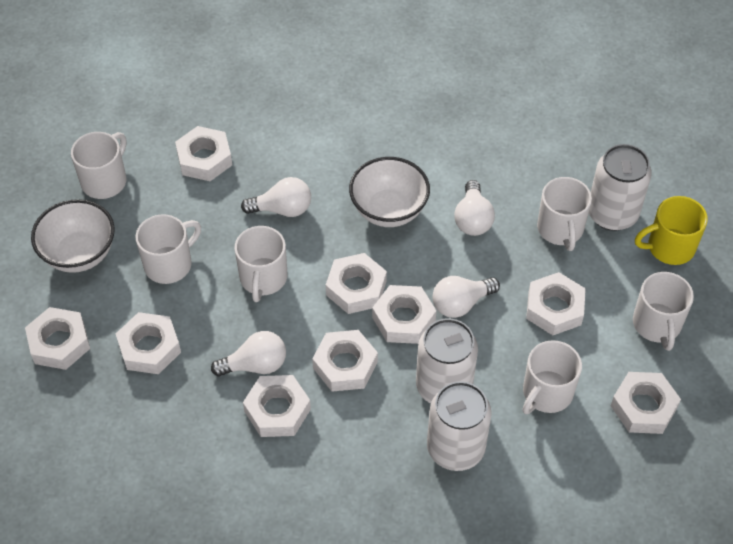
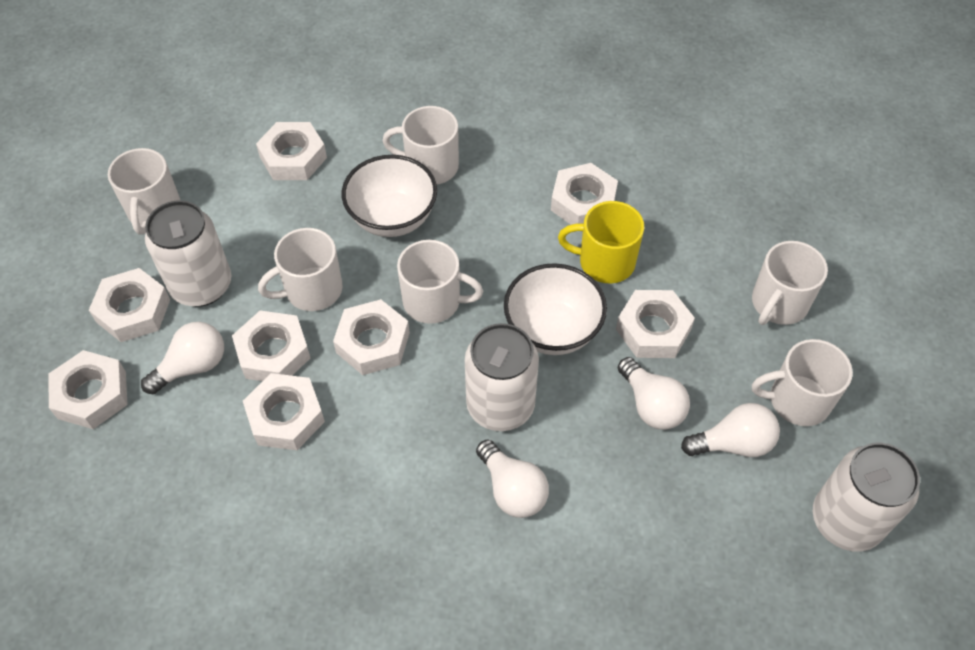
white nut: 9 -> 8

